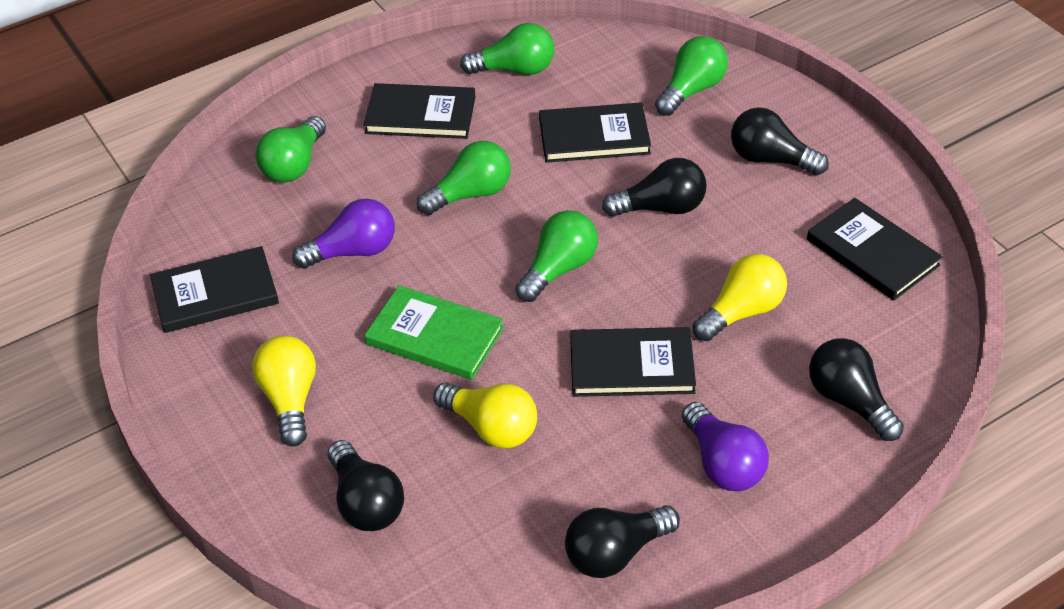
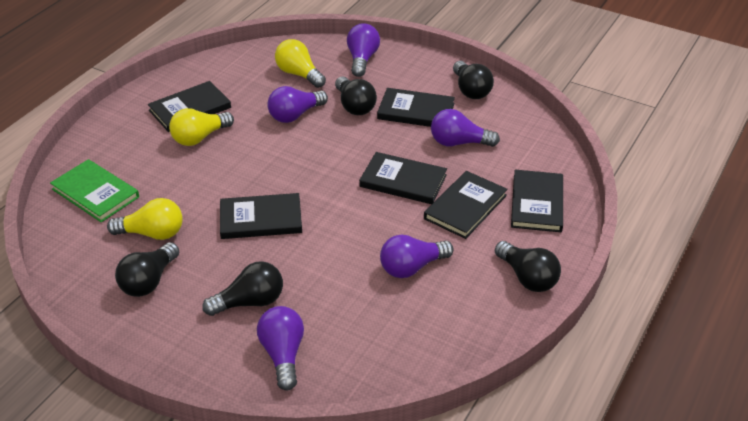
black book: 5 -> 6
green light bulb: 5 -> 0
purple light bulb: 2 -> 5

